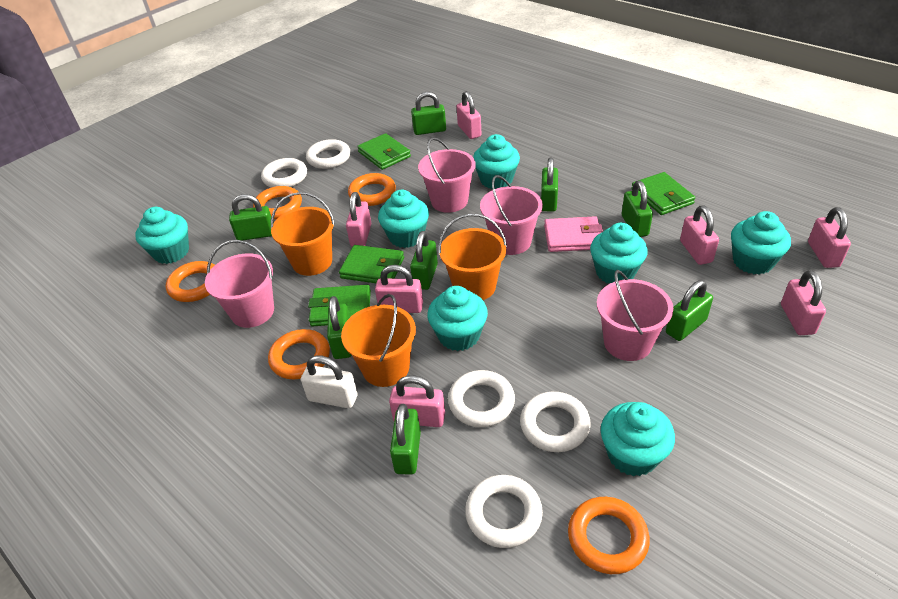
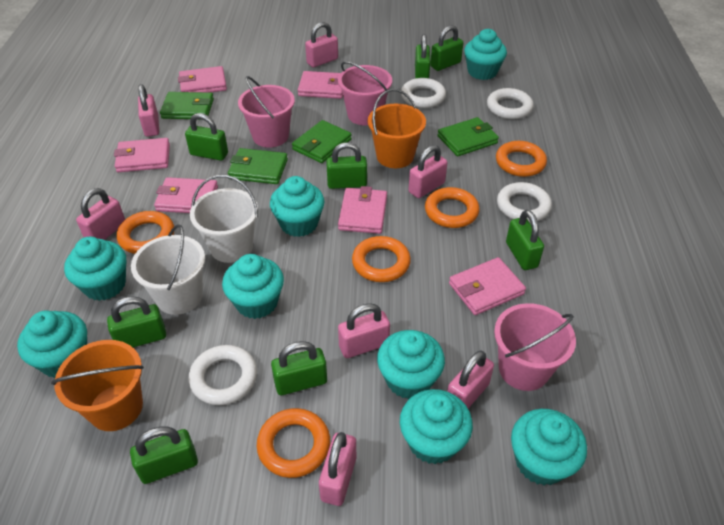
orange bucket: 3 -> 2
pink bucket: 4 -> 3
pink wallet: 1 -> 6
turquoise cupcake: 7 -> 8
white bucket: 0 -> 2
white padlock: 1 -> 0
white ring: 5 -> 4

